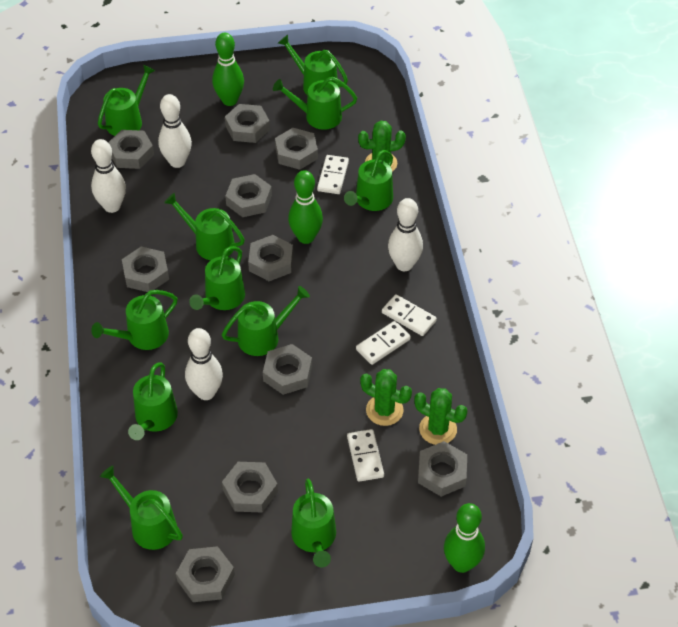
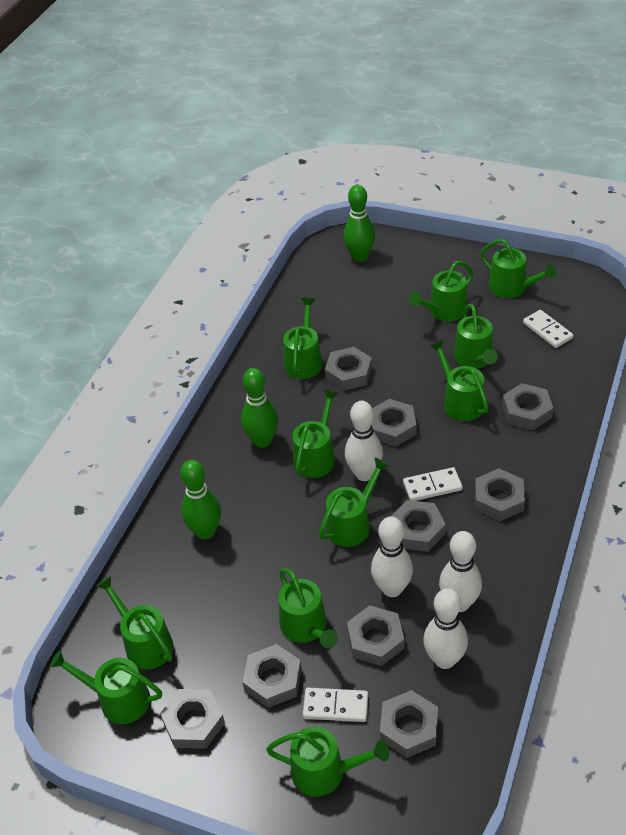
green cactus: 3 -> 0
grey nut: 10 -> 9
white domino: 4 -> 3

